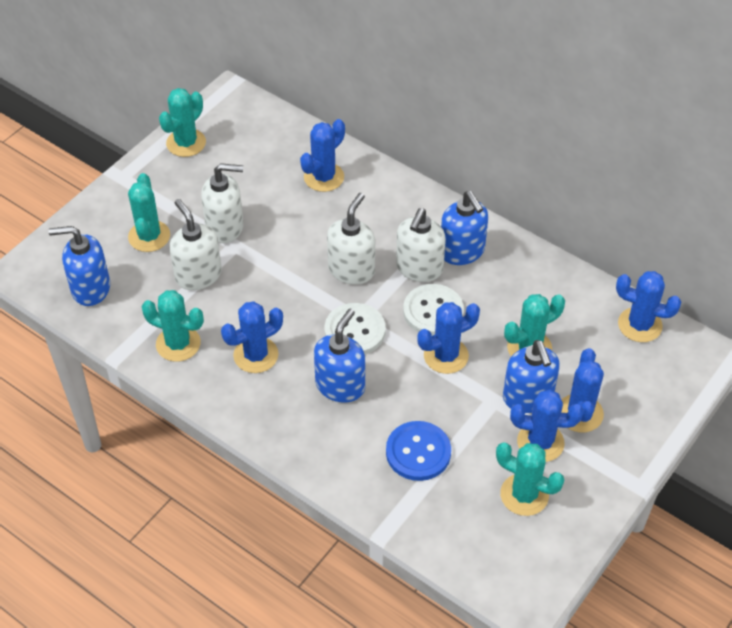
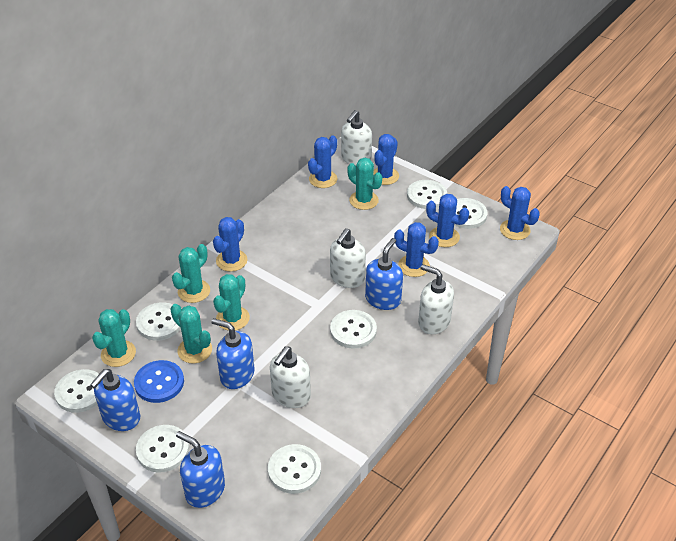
white button: 2 -> 7

